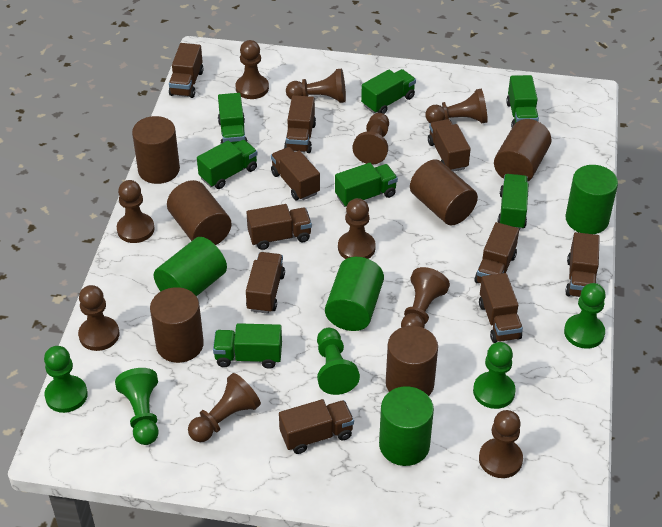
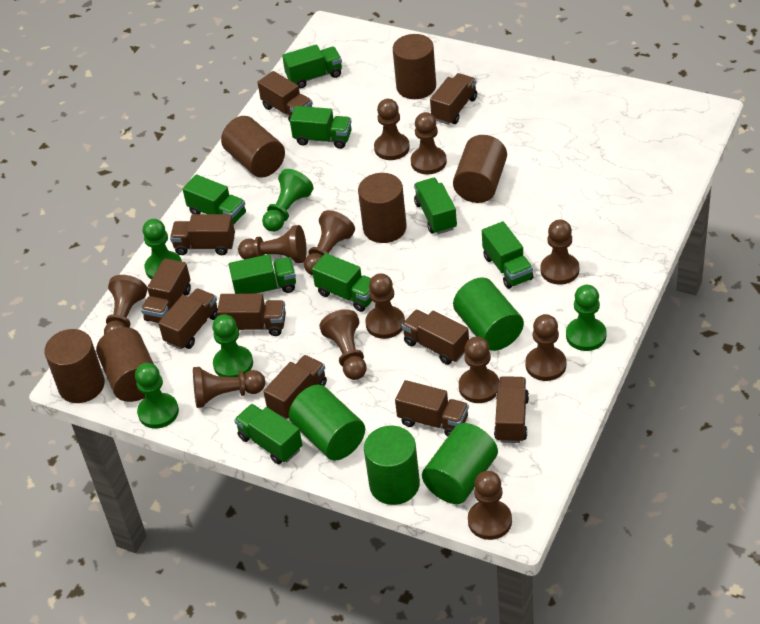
brown pawn: 10 -> 12
green truck: 7 -> 8

